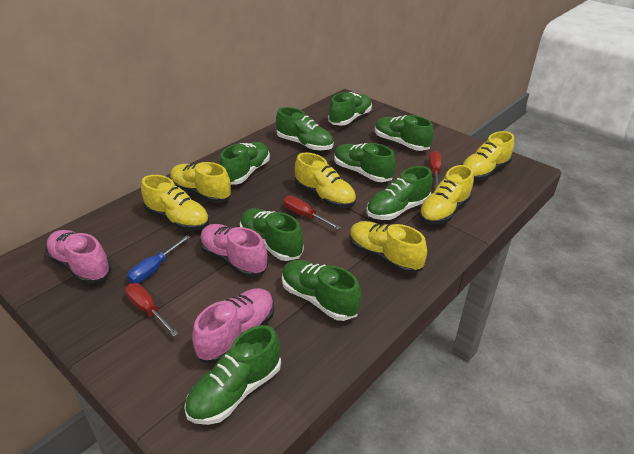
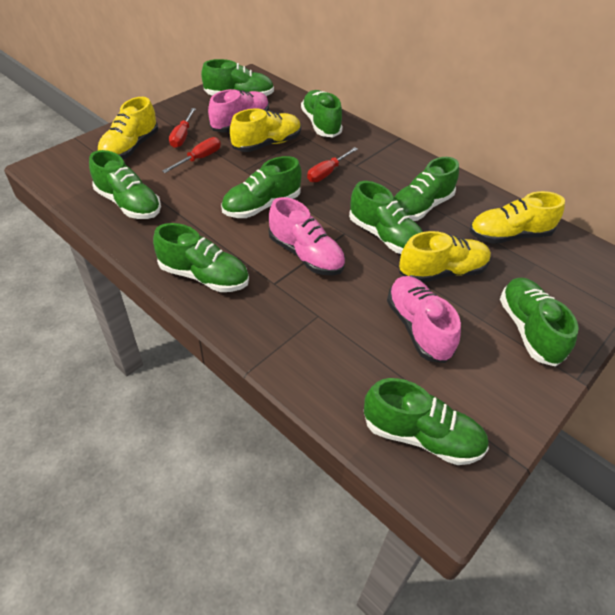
blue screwdriver: 1 -> 0
yellow shoe: 6 -> 4

